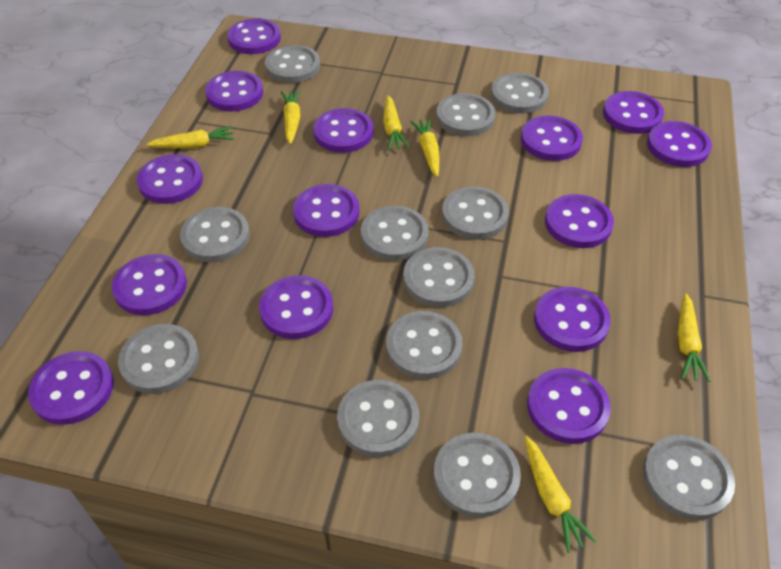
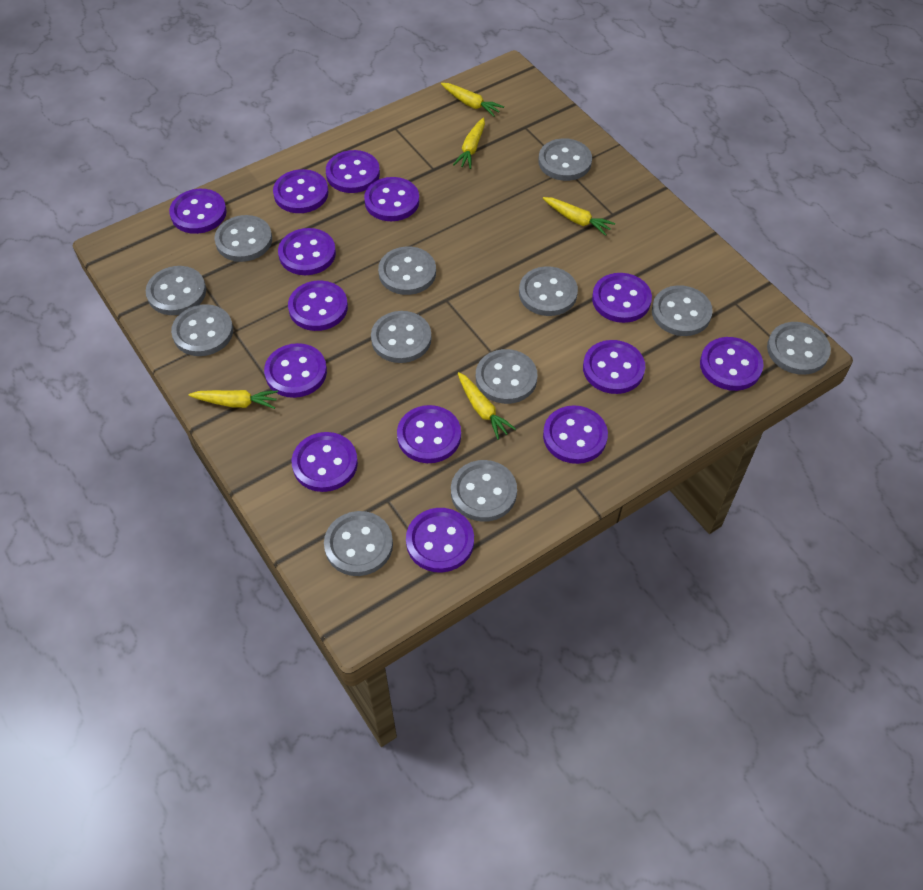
yellow carrot: 6 -> 5

